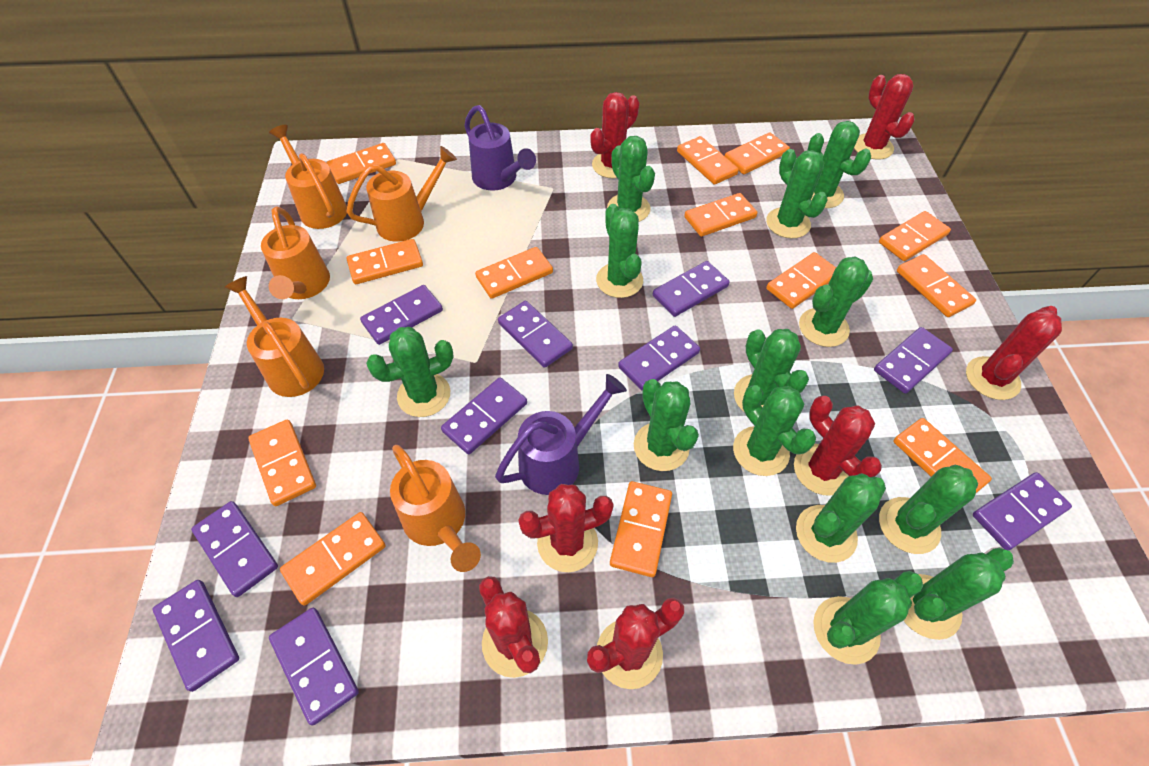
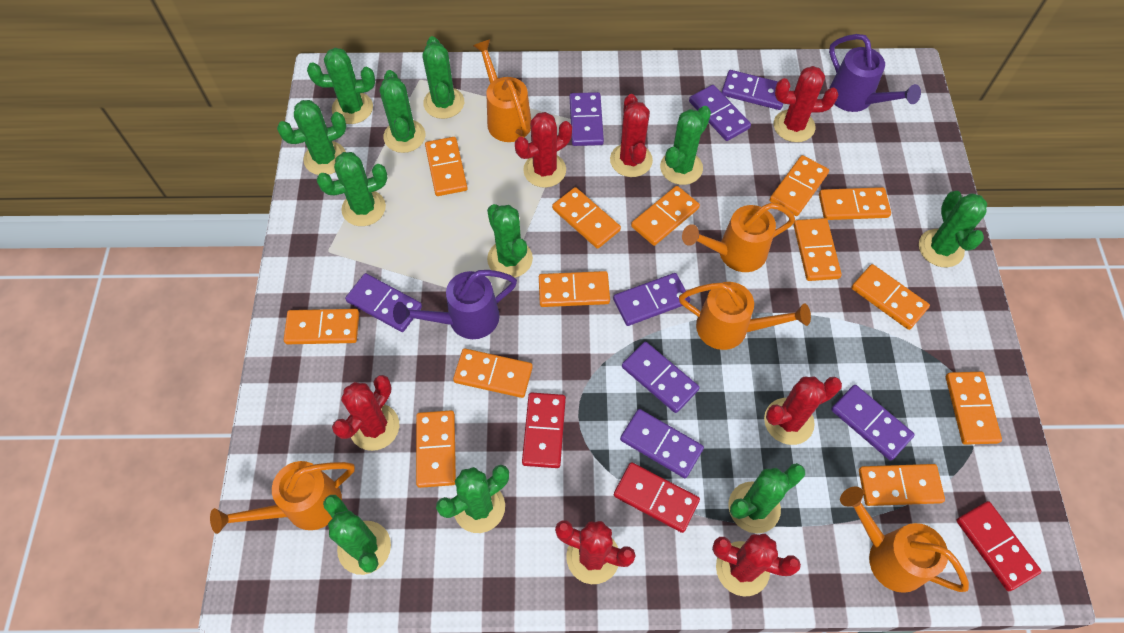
green cactus: 13 -> 11
purple domino: 10 -> 8
red domino: 0 -> 3

